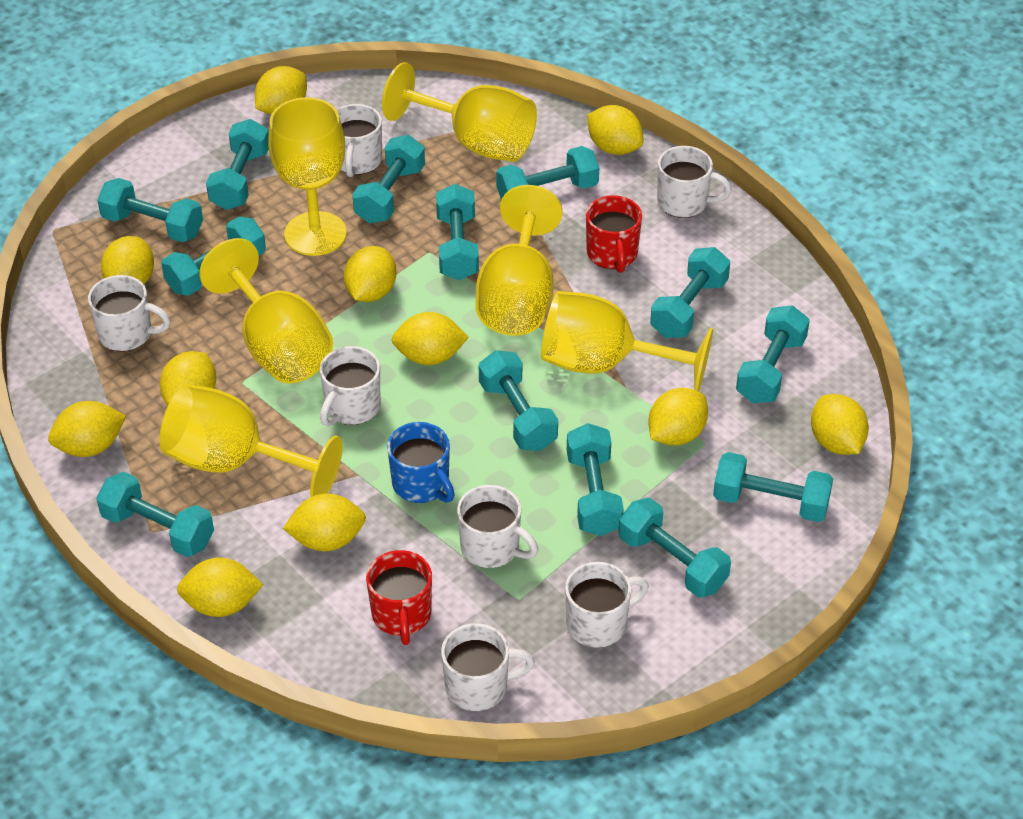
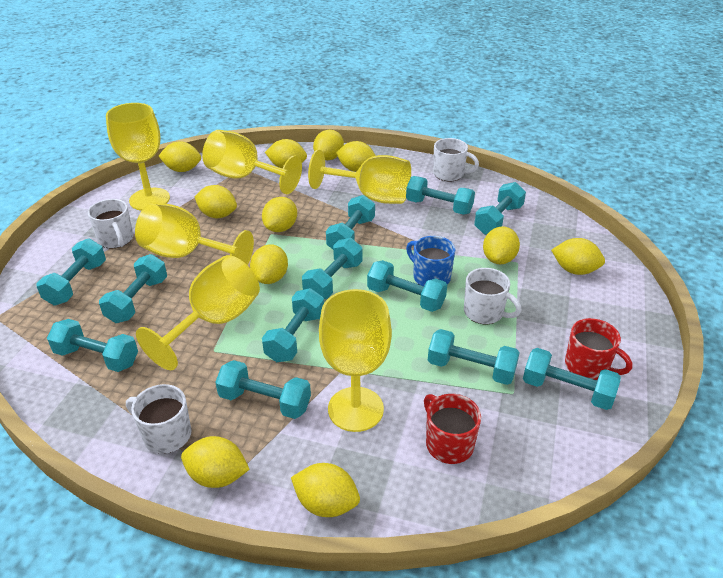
turquoise dumbbell: 13 -> 12
white mug: 7 -> 4

